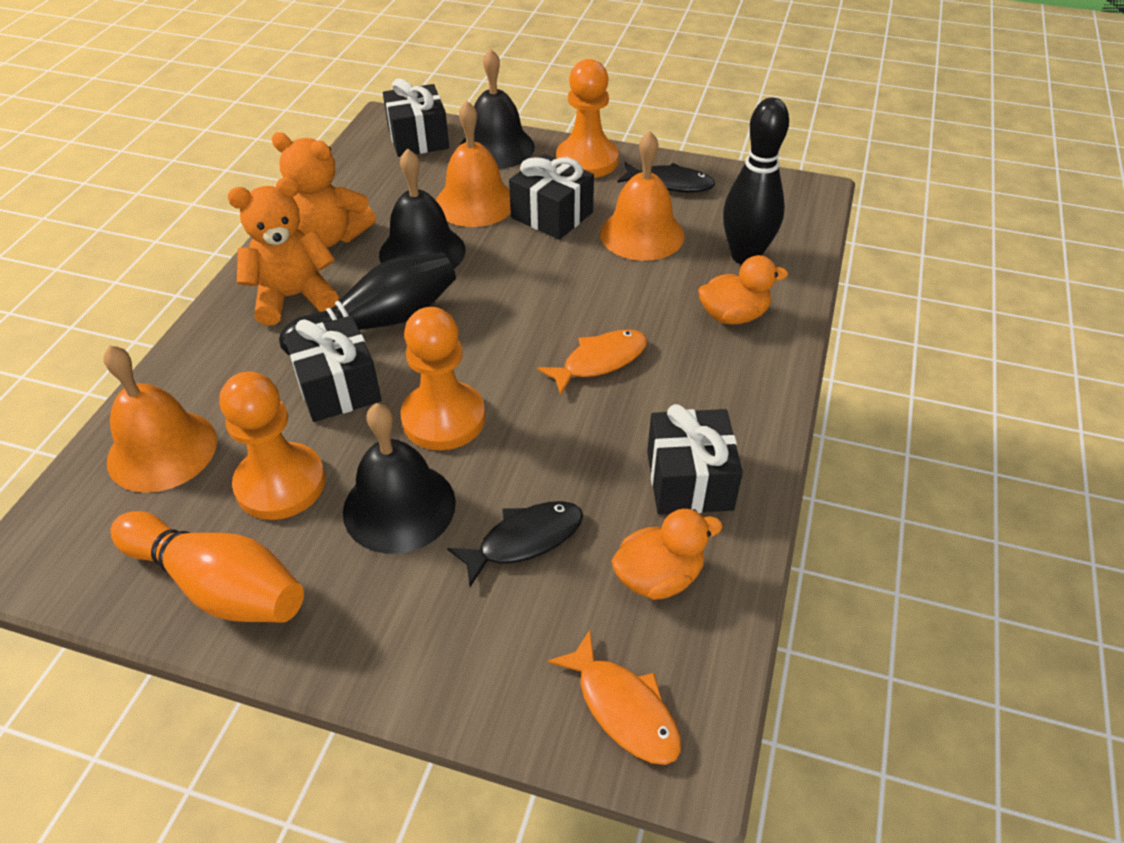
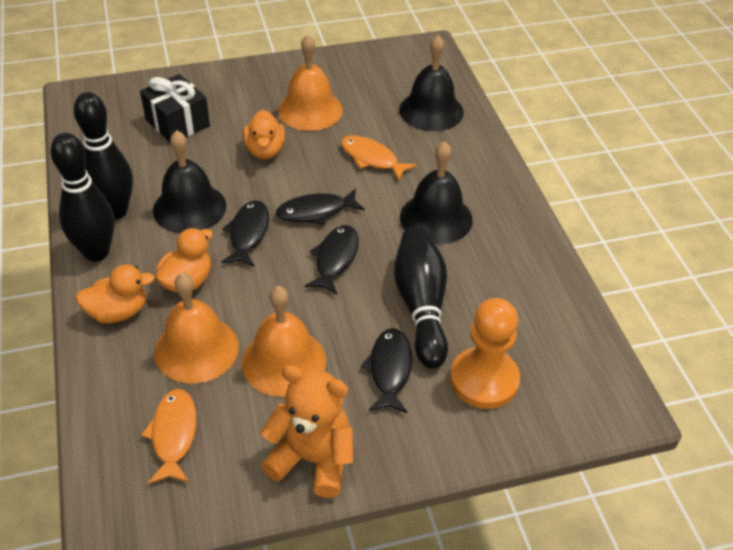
black bowling pin: 2 -> 3
black fish: 2 -> 4
black gift: 4 -> 1
orange bowling pin: 1 -> 0
orange duck: 2 -> 3
orange pawn: 3 -> 1
orange teddy bear: 2 -> 1

